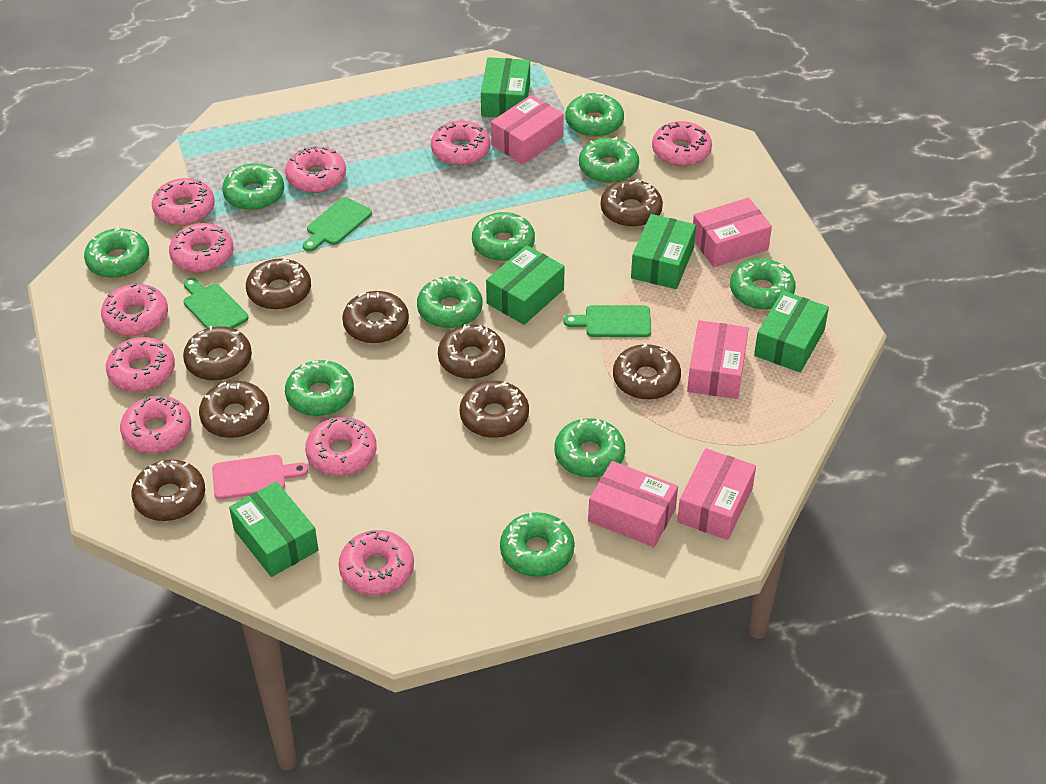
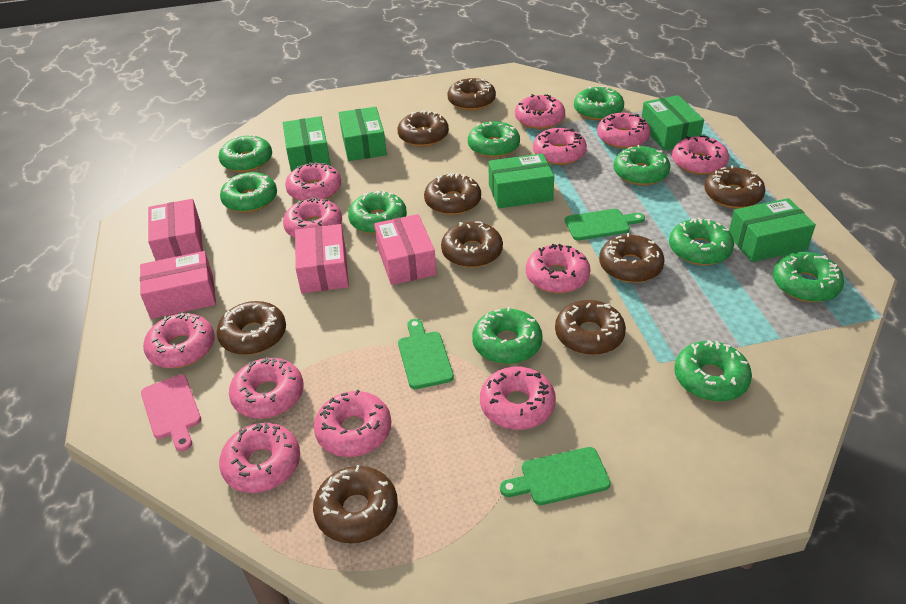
pink box: 5 -> 4
pink donut: 10 -> 12

